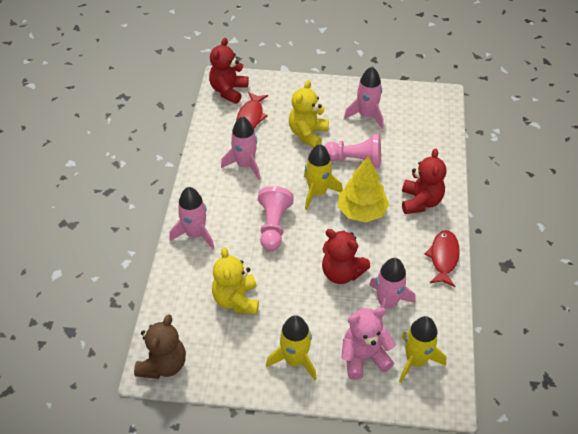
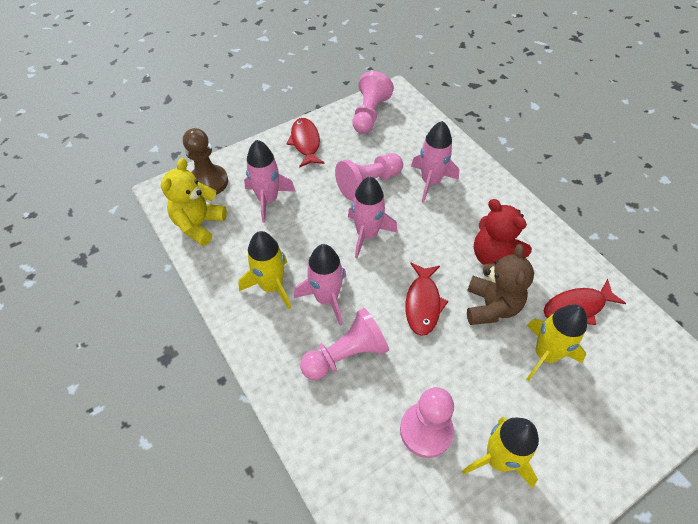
brown pawn: 0 -> 1
pink pawn: 2 -> 4
pink teddy bear: 1 -> 0
red fish: 2 -> 3
red teddy bear: 3 -> 1
yellow teddy bear: 2 -> 1
yellow tree: 1 -> 0

